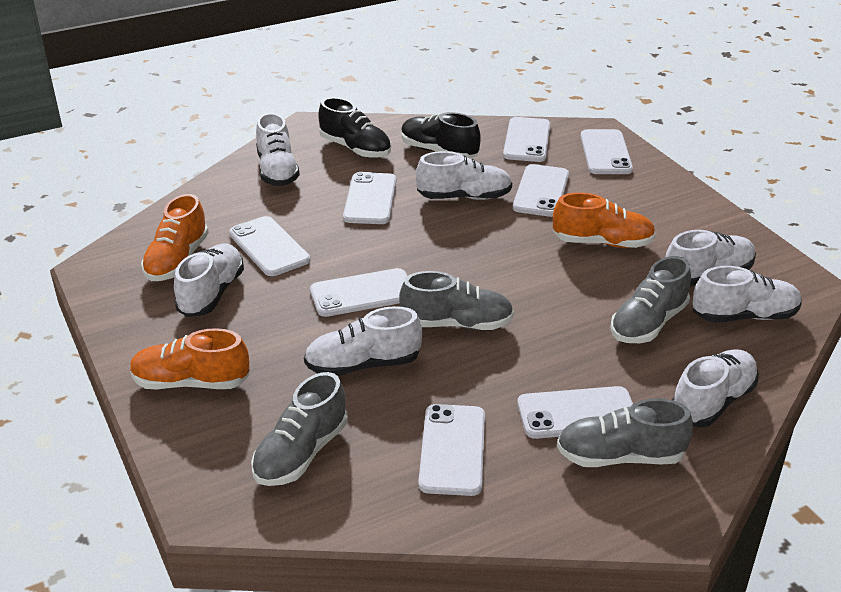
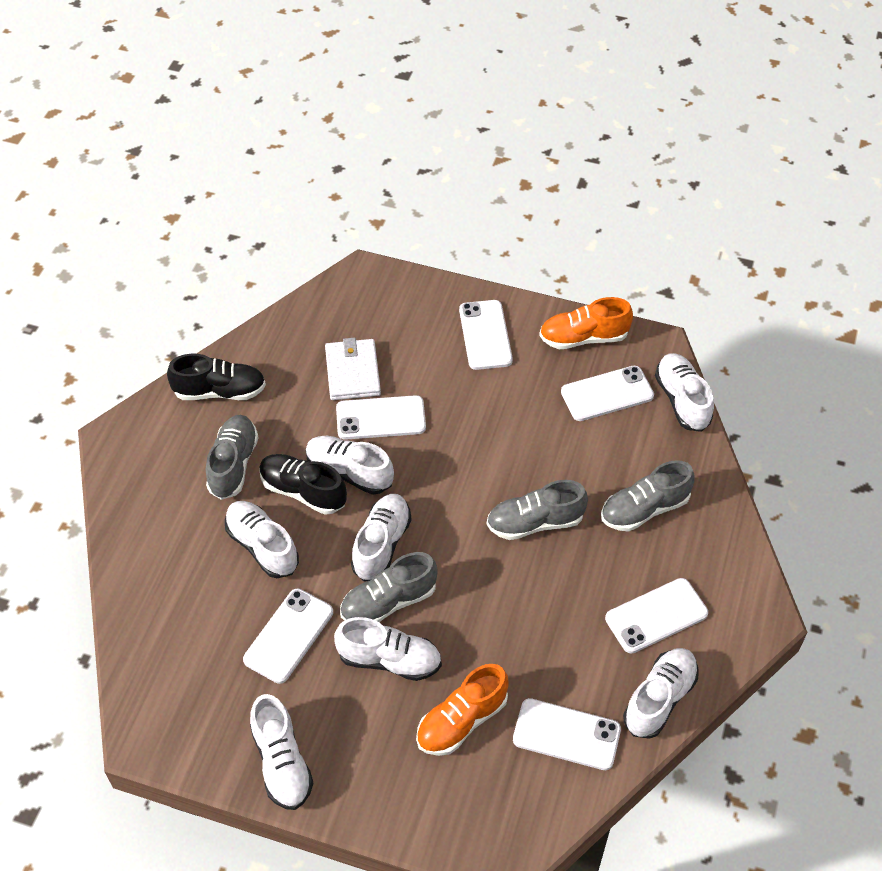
orange shoe: 3 -> 2
white phone: 8 -> 6
white wallet: 0 -> 1

